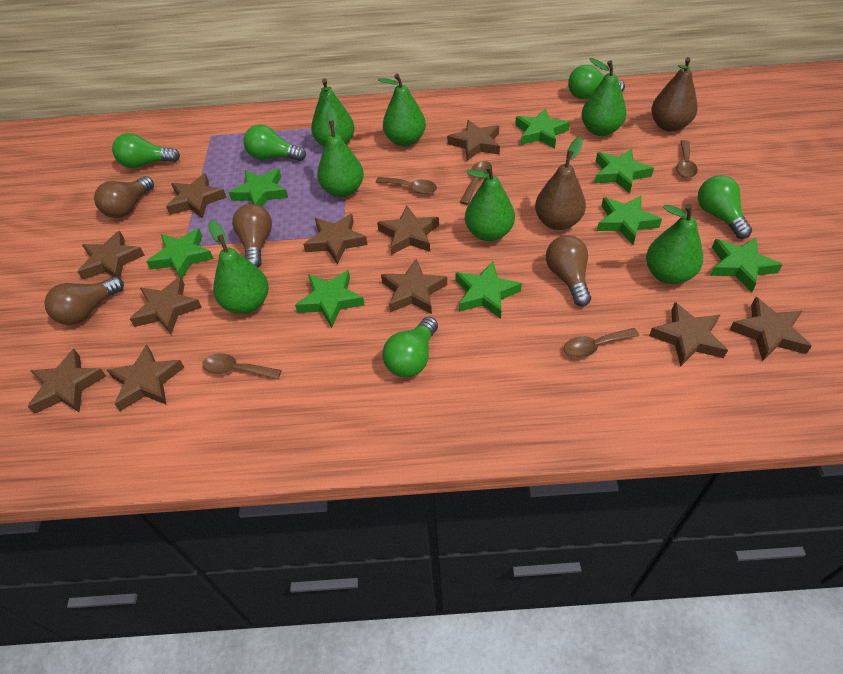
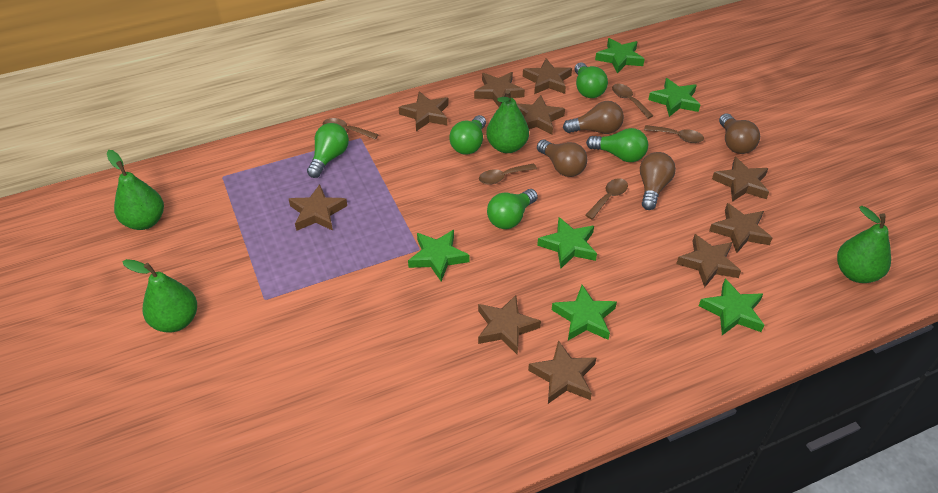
brown pear: 2 -> 0
brown star: 11 -> 10
green pear: 7 -> 4
green star: 8 -> 6

